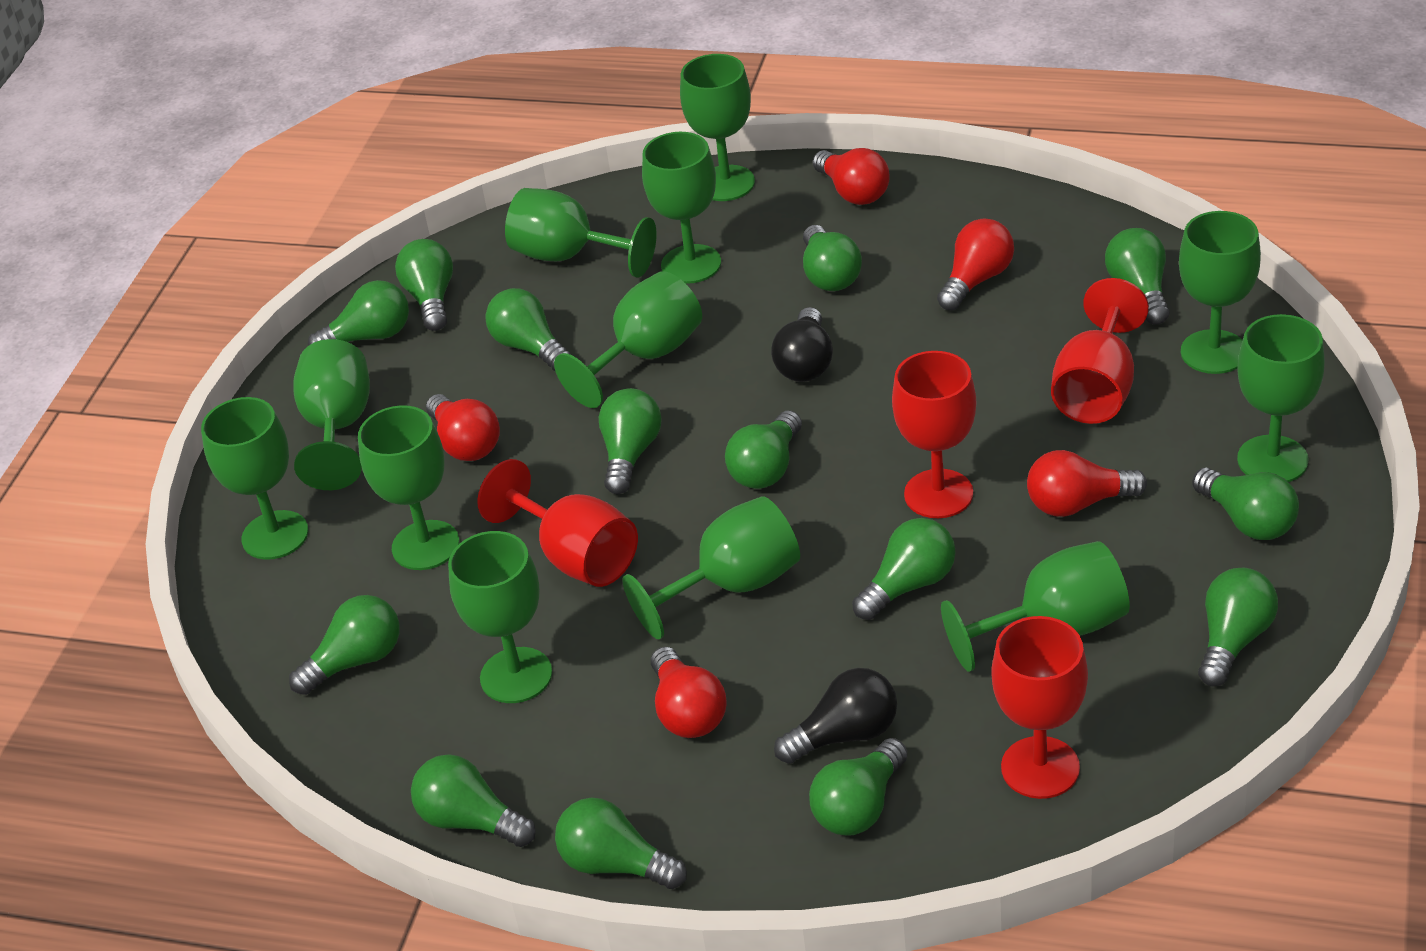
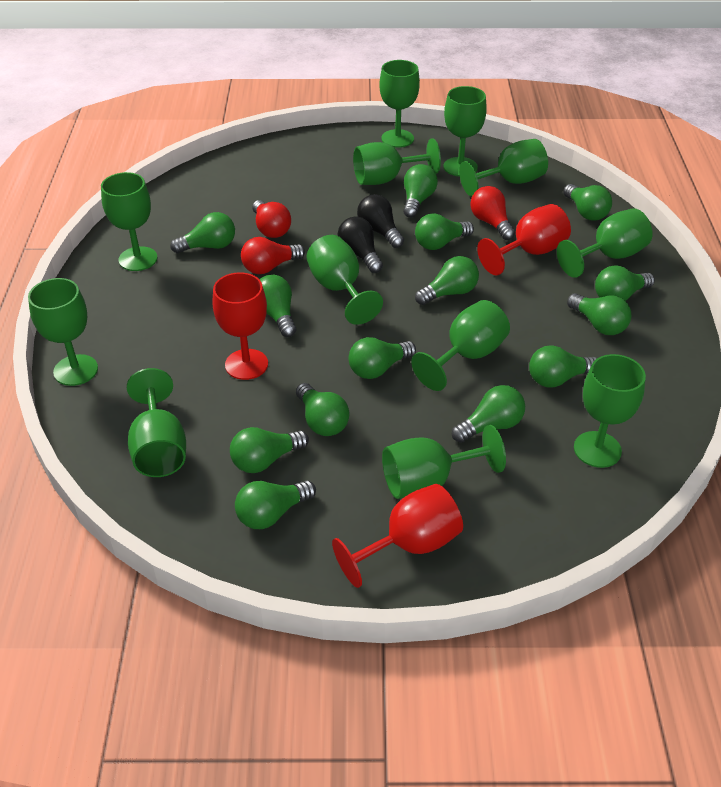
red goblet: 4 -> 3
red light bulb: 5 -> 3

